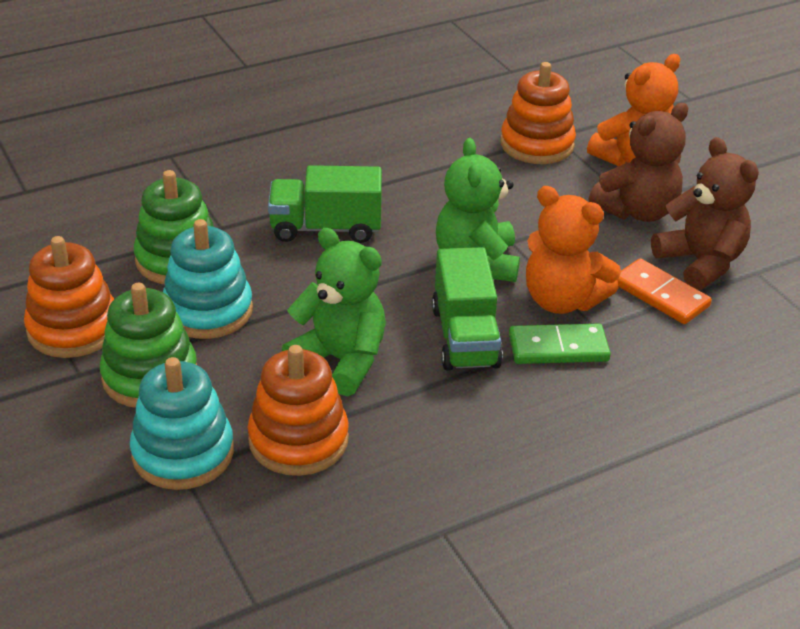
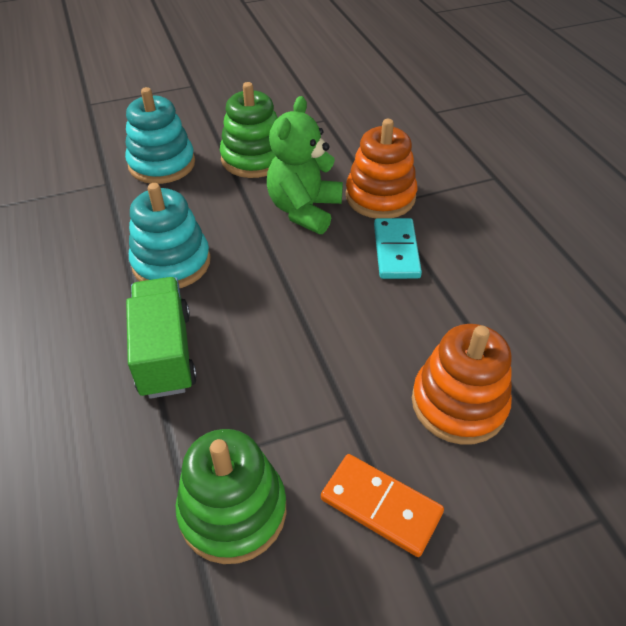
brown teddy bear: 2 -> 0
green domino: 1 -> 0
green teddy bear: 2 -> 1
green truck: 2 -> 1
orange stacking toy: 3 -> 2
orange teddy bear: 2 -> 0
turquoise domino: 0 -> 1

